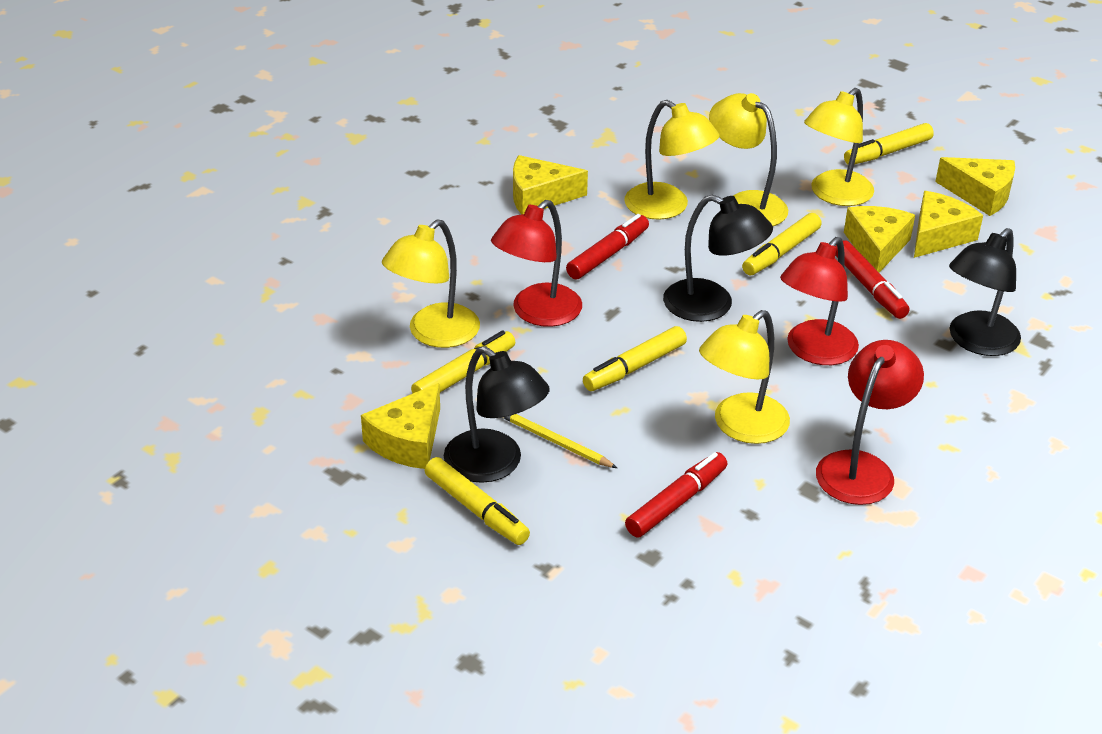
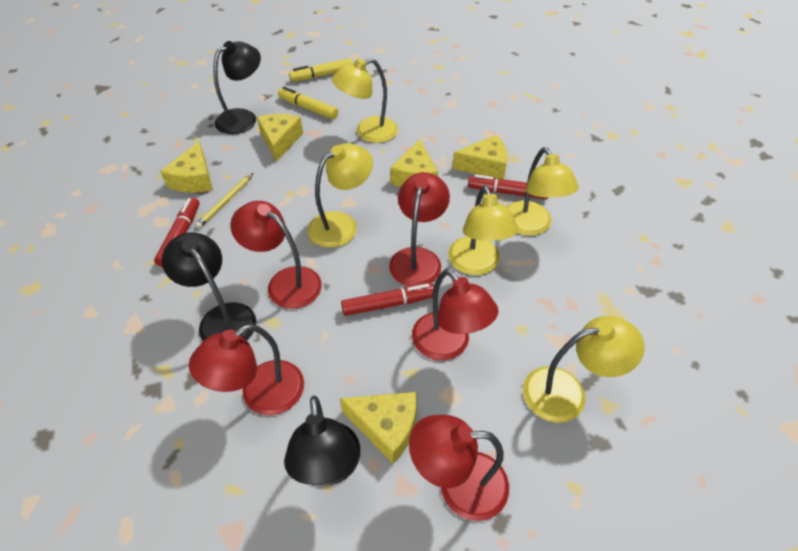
red lamp: 3 -> 5
yellow marker: 5 -> 2

